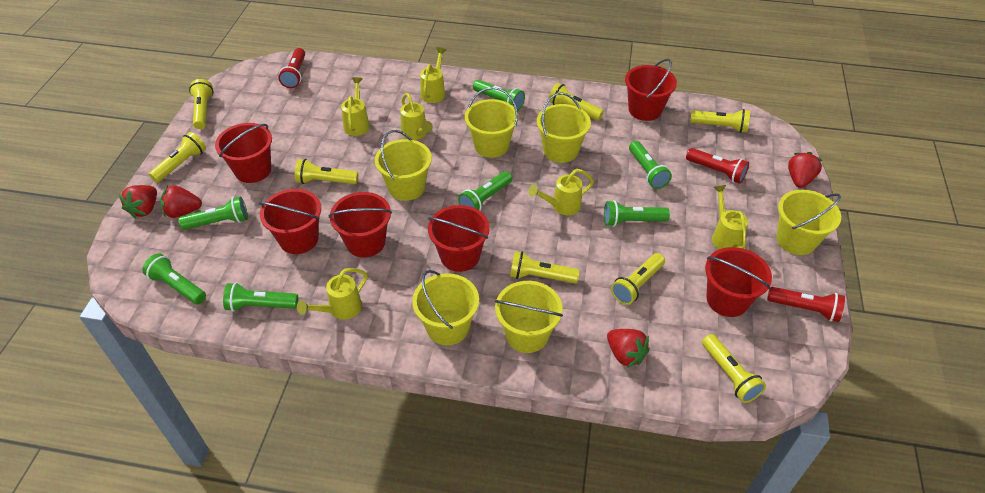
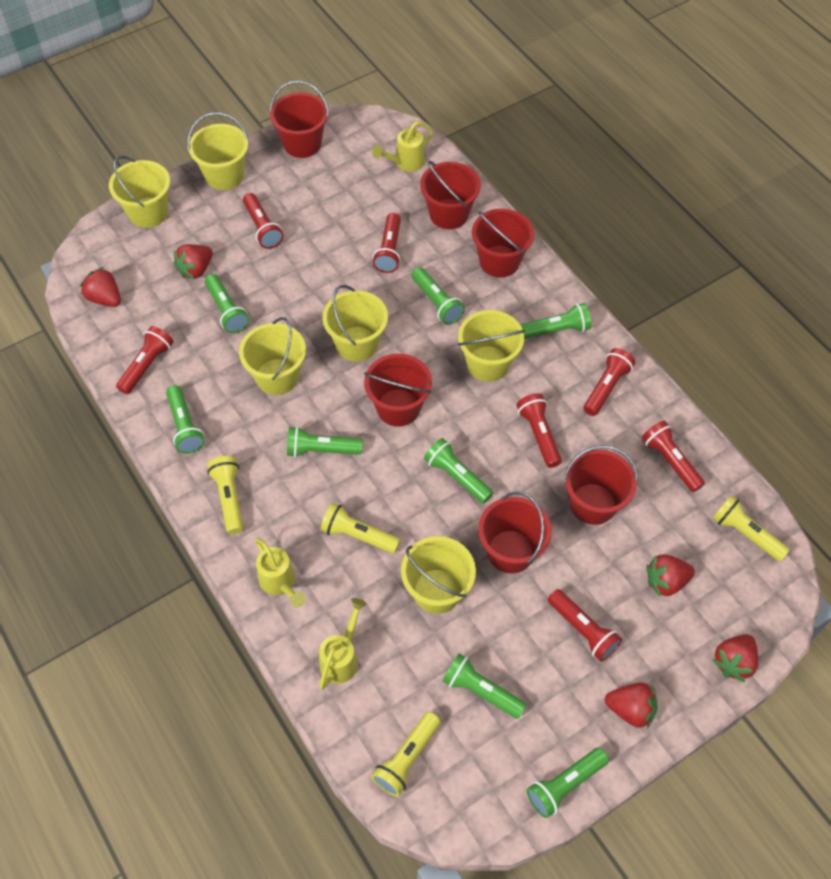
green flashlight: 7 -> 8
red flashlight: 3 -> 7
red strawberry: 4 -> 5
yellow flashlight: 8 -> 4
yellow watering can: 6 -> 3

